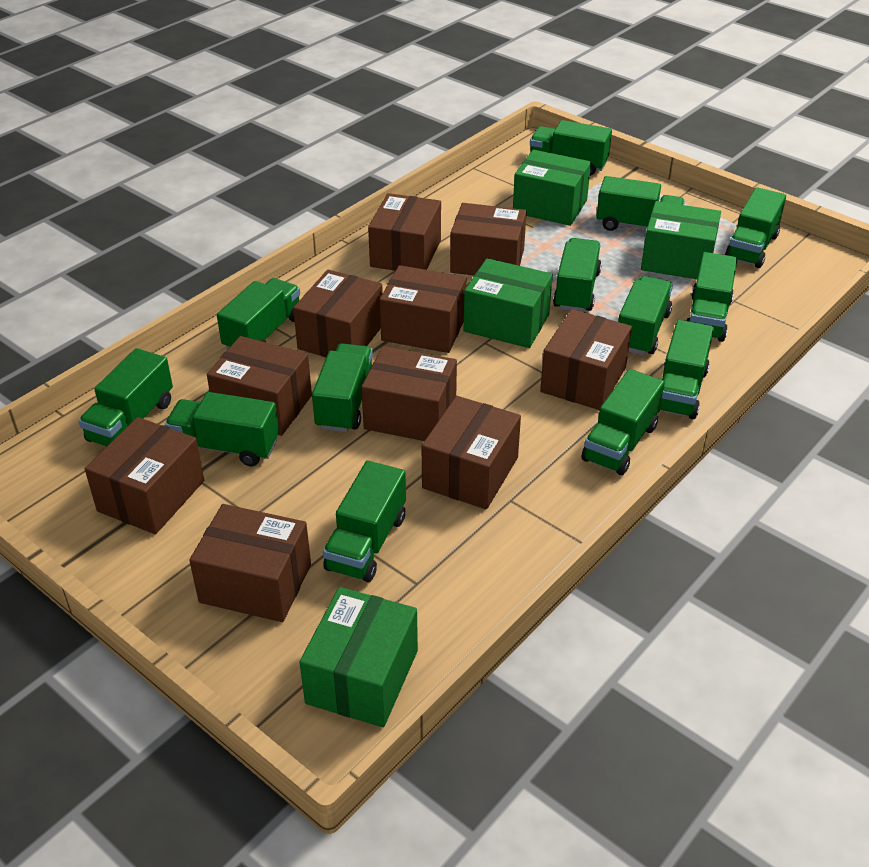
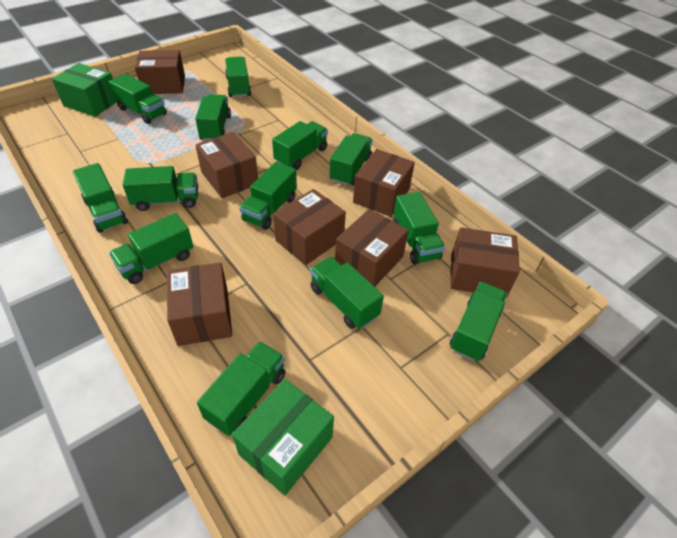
brown box: 10 -> 7
green box: 4 -> 2

